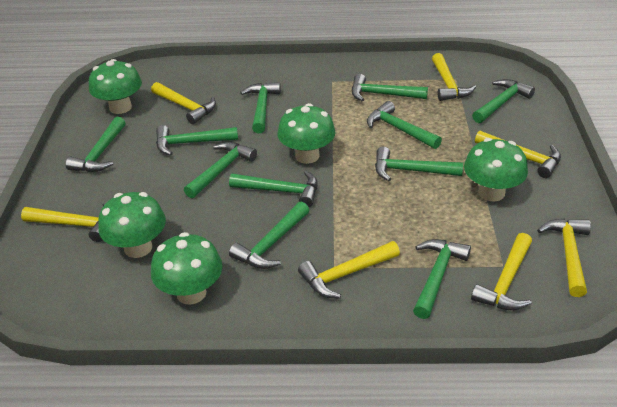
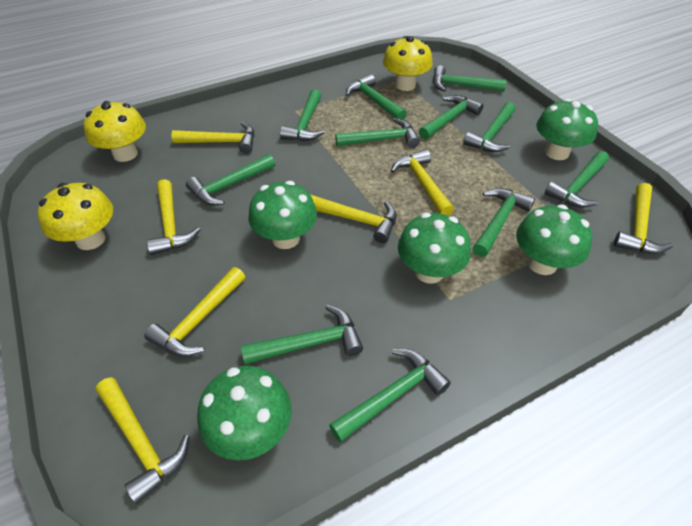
yellow mushroom: 0 -> 3

